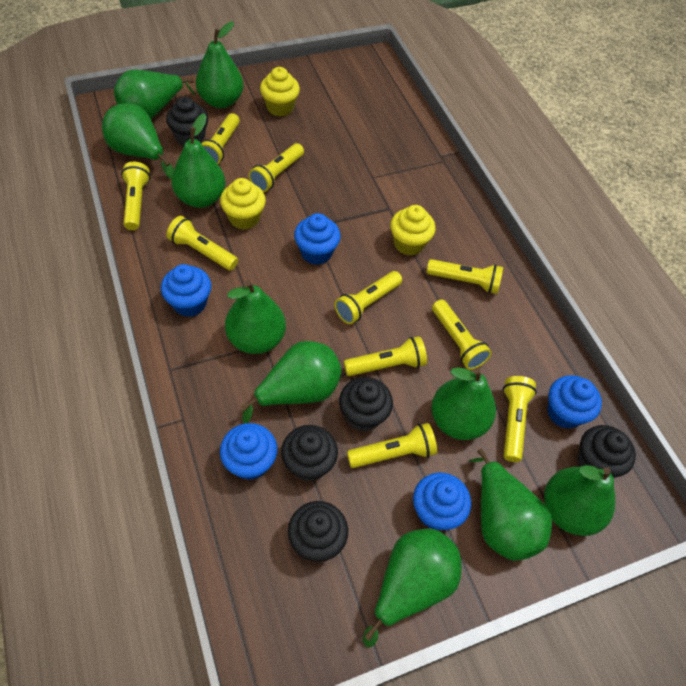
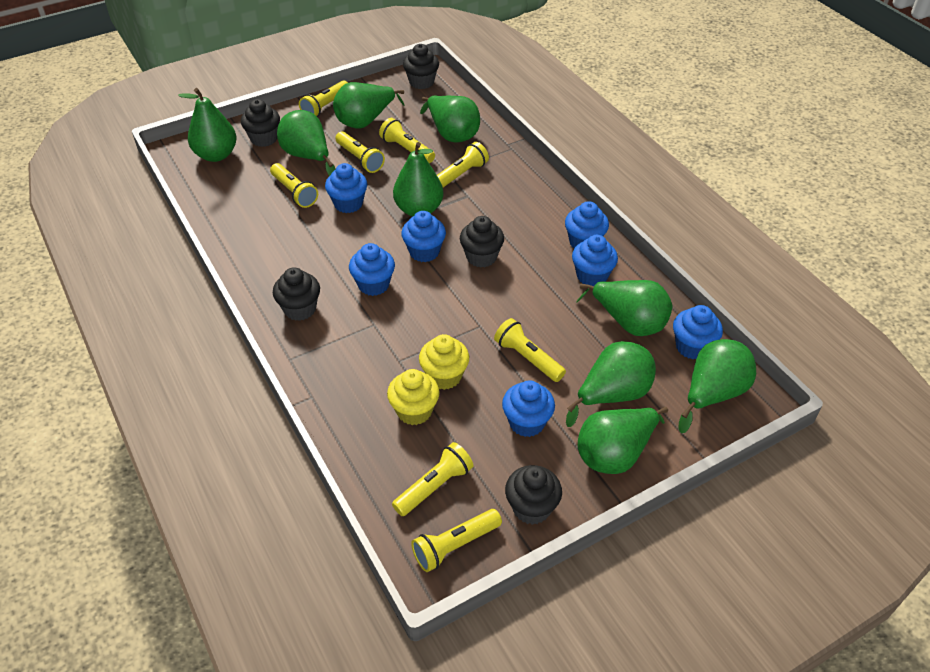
blue cupcake: 5 -> 7
green pear: 10 -> 9
yellow cupcake: 3 -> 2
yellow flashlight: 10 -> 8

